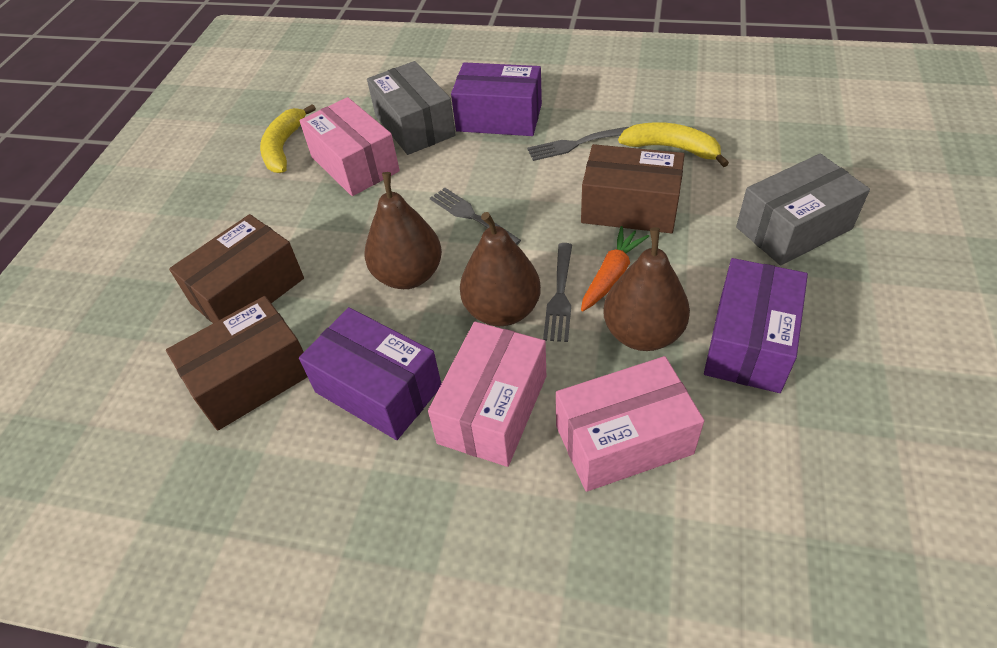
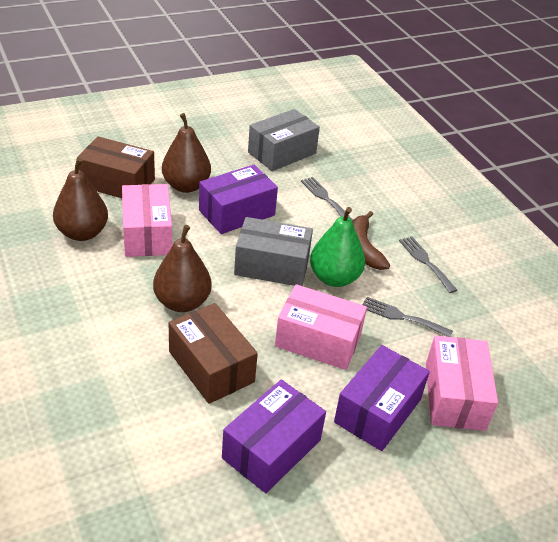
brown banana: 0 -> 1
brown box: 3 -> 2
green pear: 0 -> 1
orange carrot: 1 -> 0
yellow banana: 2 -> 0

